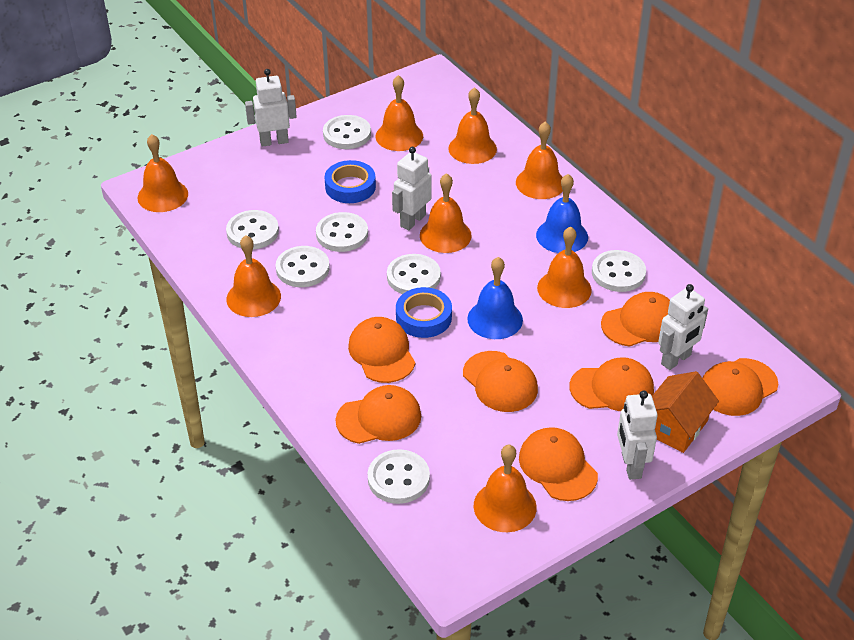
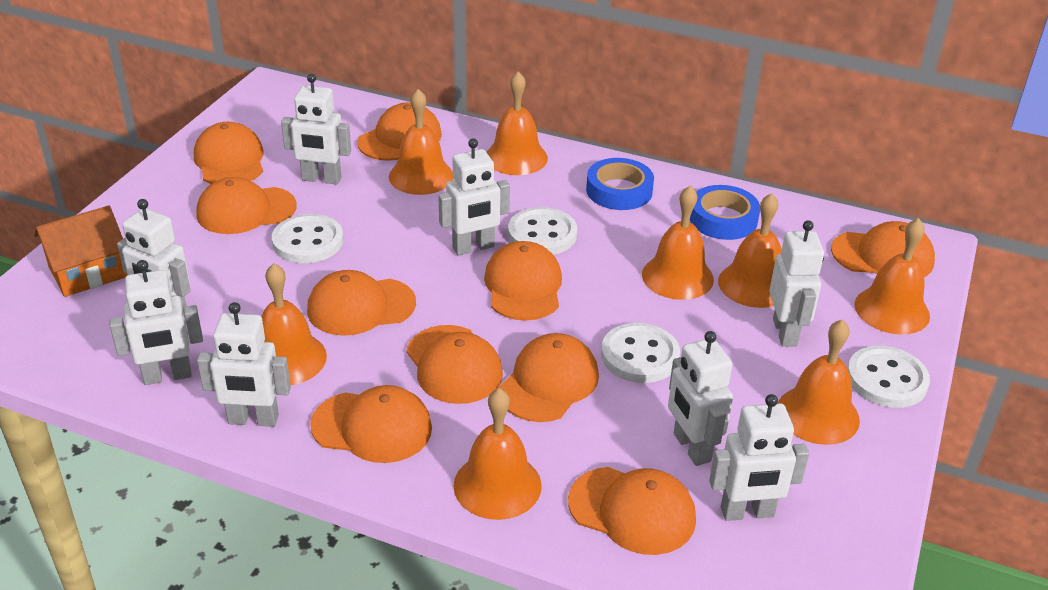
blue bell: 2 -> 0
orange cap: 7 -> 10
white button: 7 -> 4
white robot: 4 -> 8

